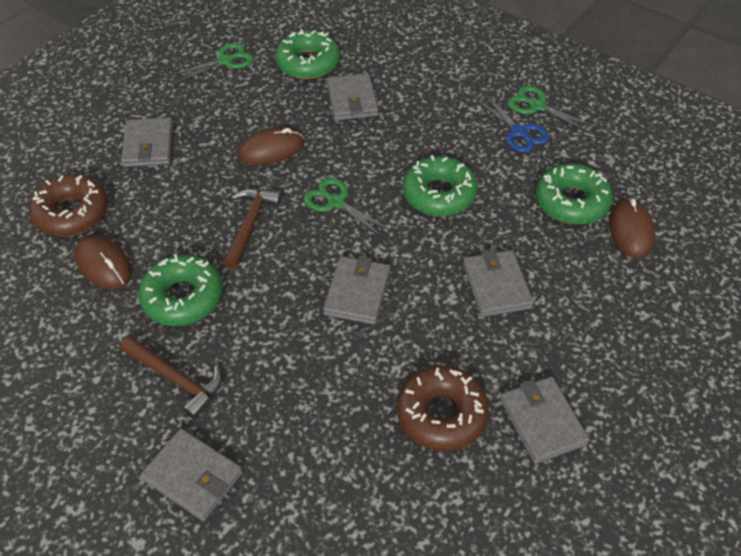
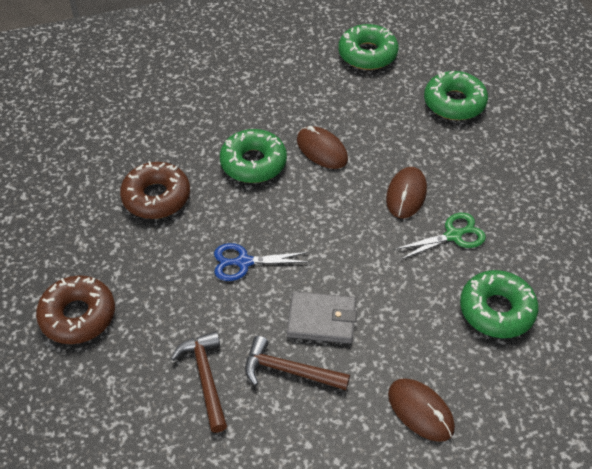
green scissors: 3 -> 1
grey wallet: 6 -> 1

